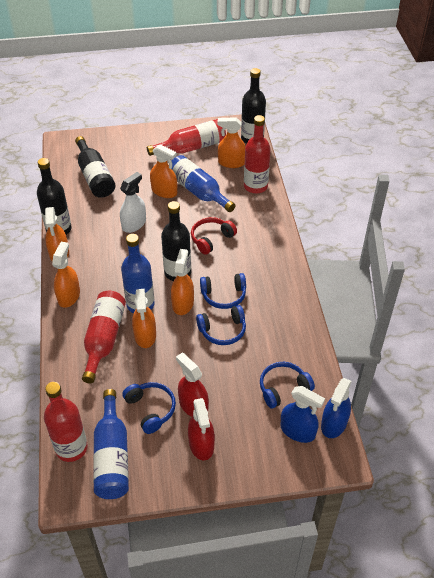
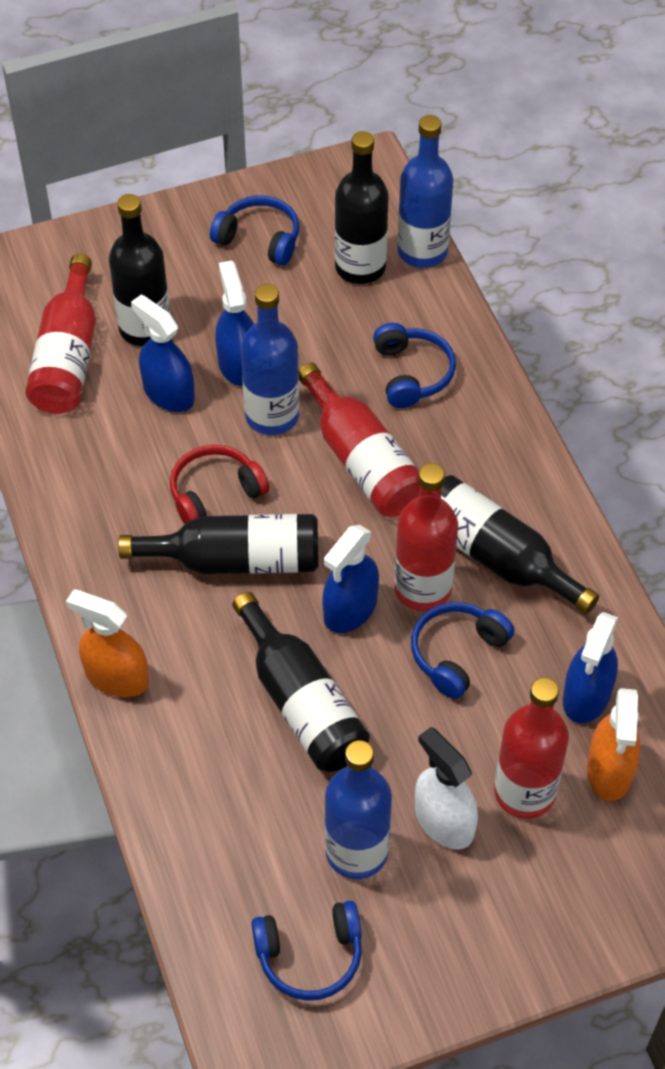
black bottle: 4 -> 5
blue spray bottle: 2 -> 4
orange spray bottle: 6 -> 2
red spray bottle: 2 -> 0

